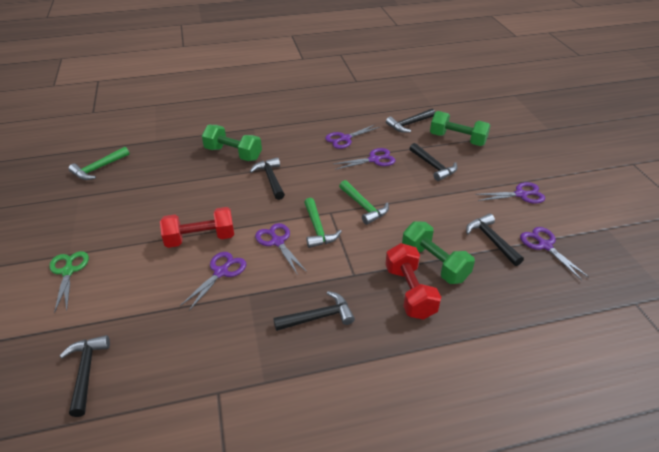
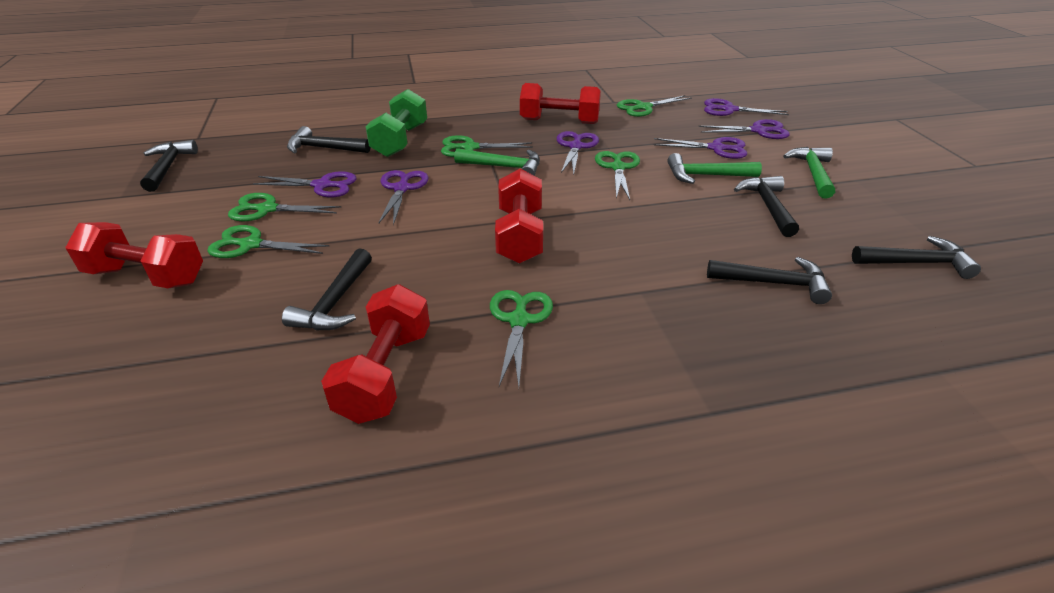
green dumbbell: 3 -> 1
green scissors: 1 -> 6
red dumbbell: 2 -> 4

